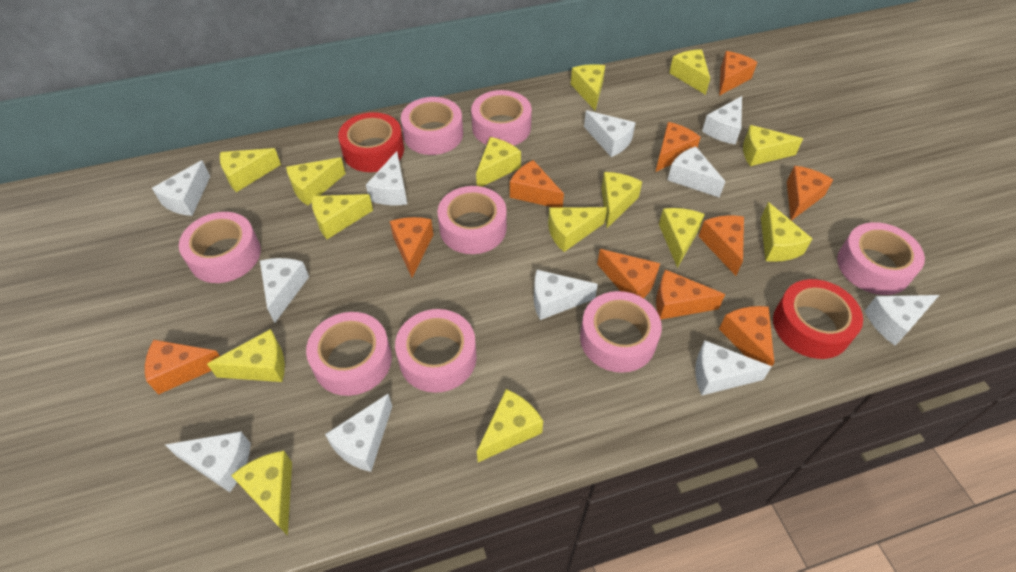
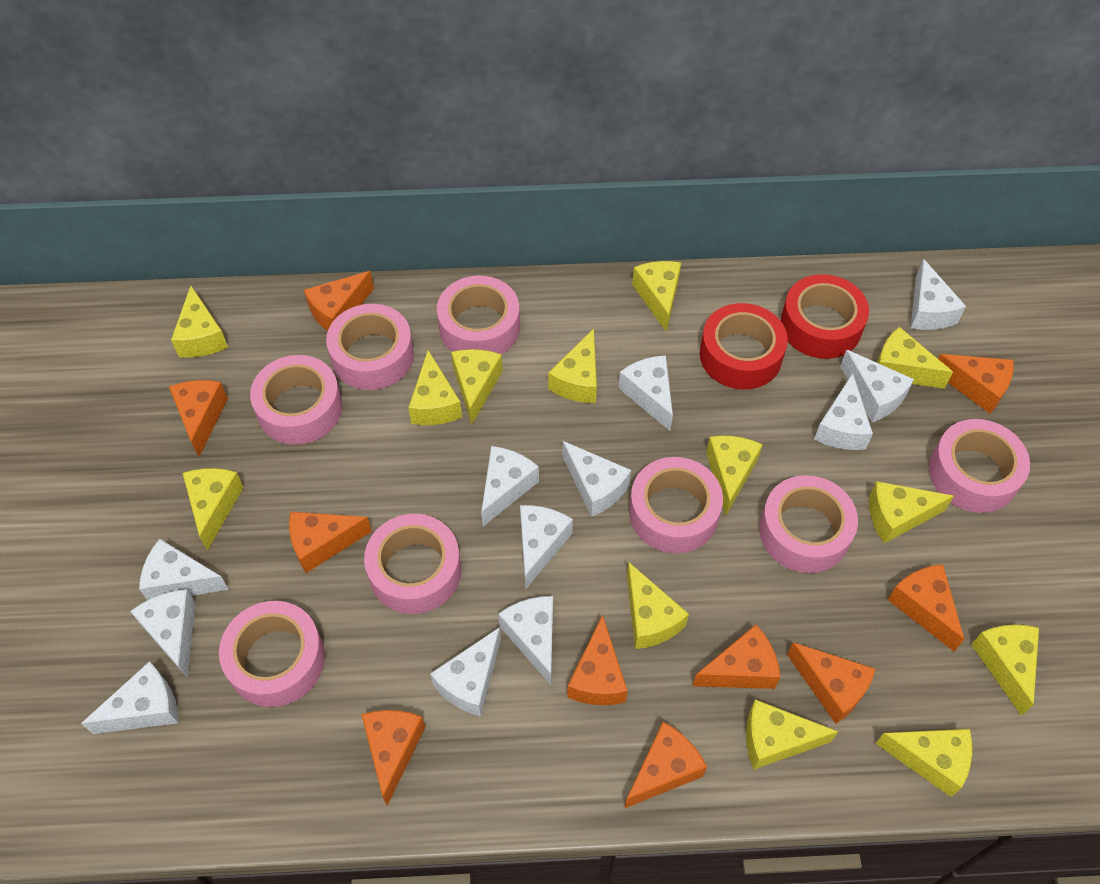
white cheese: 11 -> 12
yellow cheese: 14 -> 13

